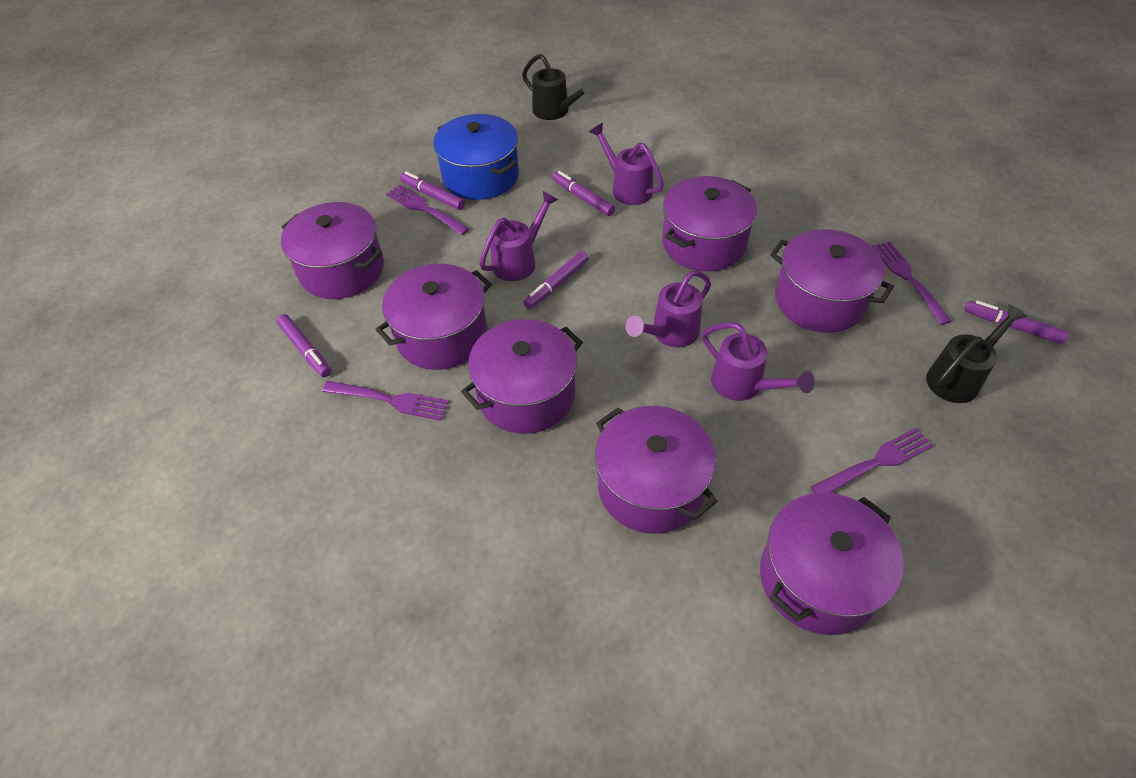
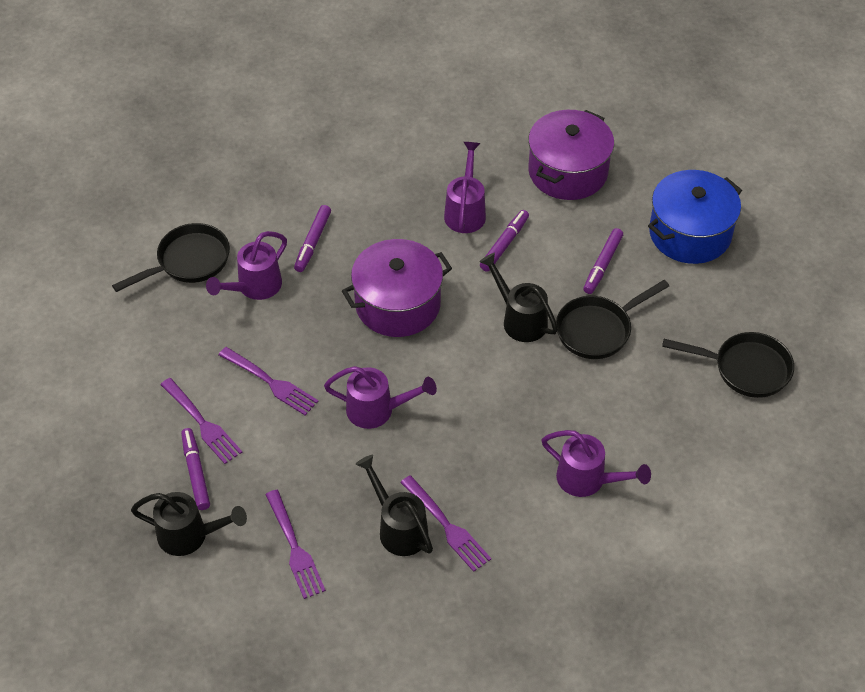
black pan: 0 -> 3
black watering can: 2 -> 3
purple marker: 5 -> 4
purple pot: 7 -> 2

